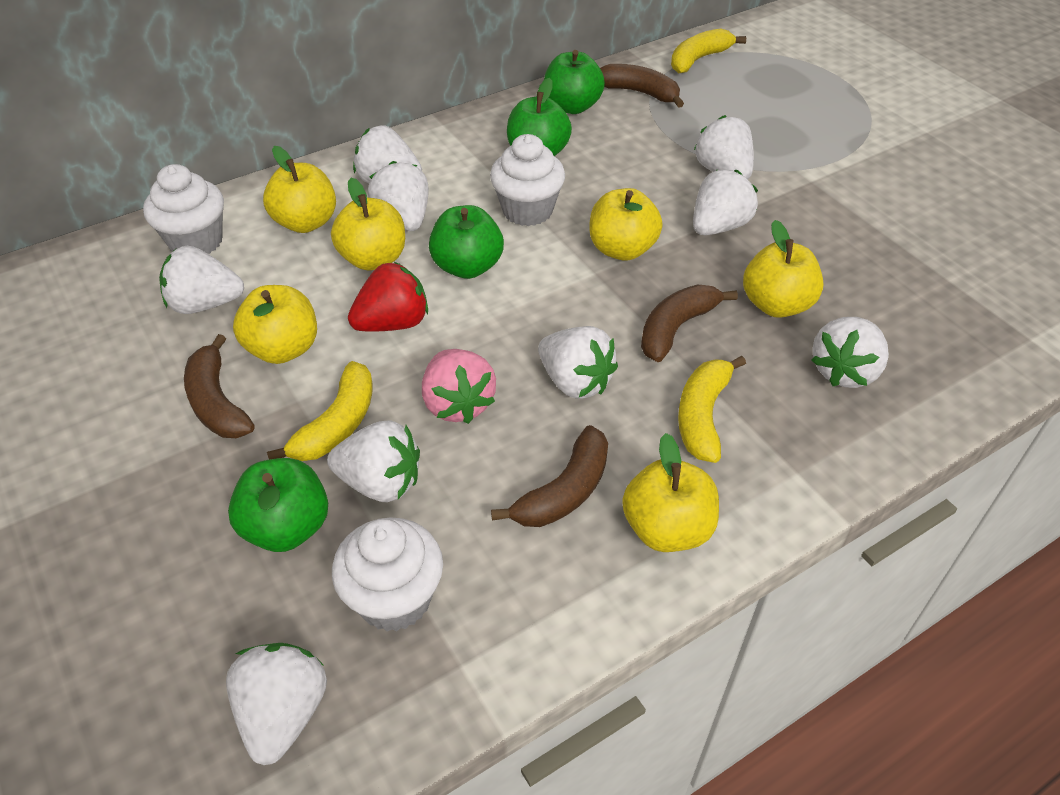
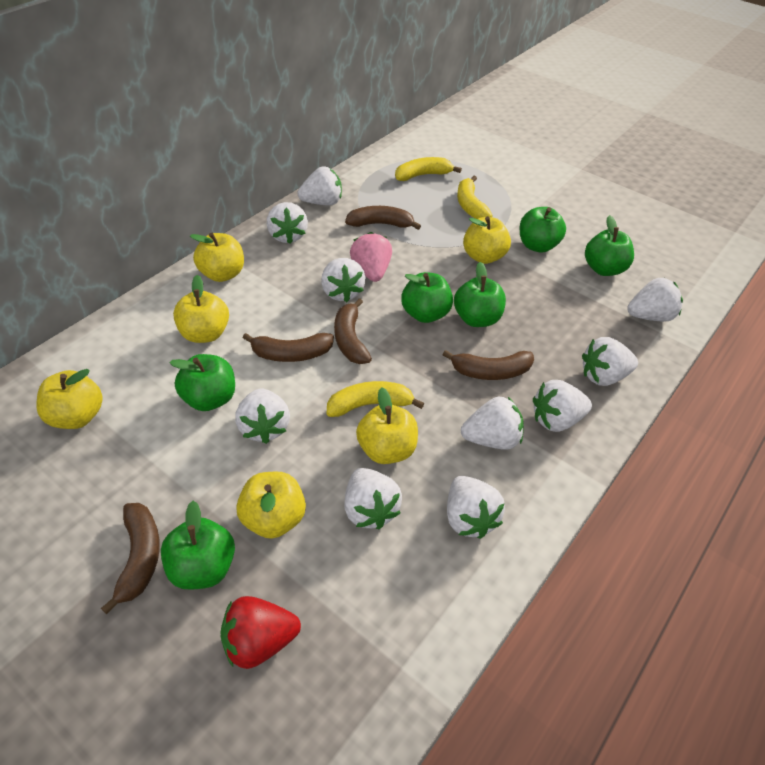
brown banana: 4 -> 5
green apple: 4 -> 6
white cupcake: 3 -> 0
white strawberry: 9 -> 10

